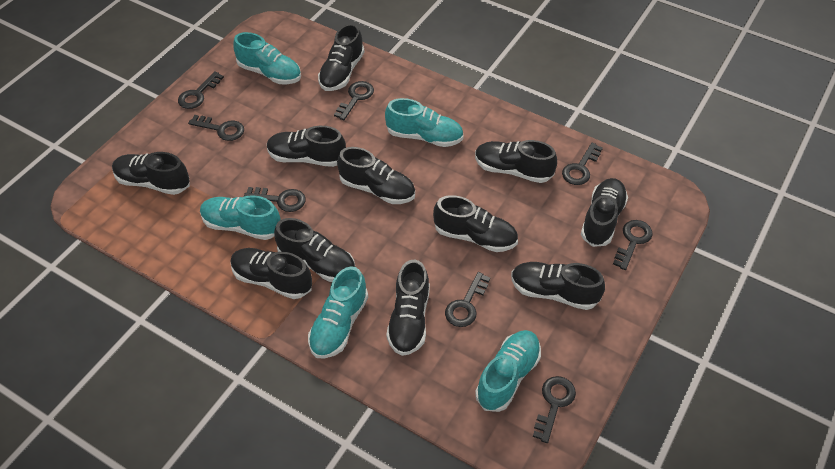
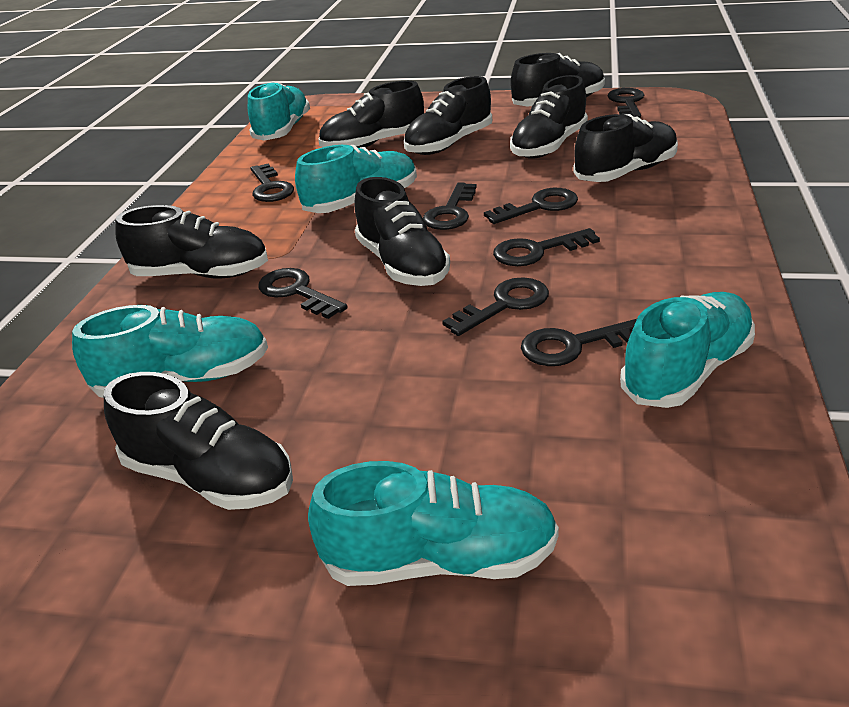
black shoe: 11 -> 8

